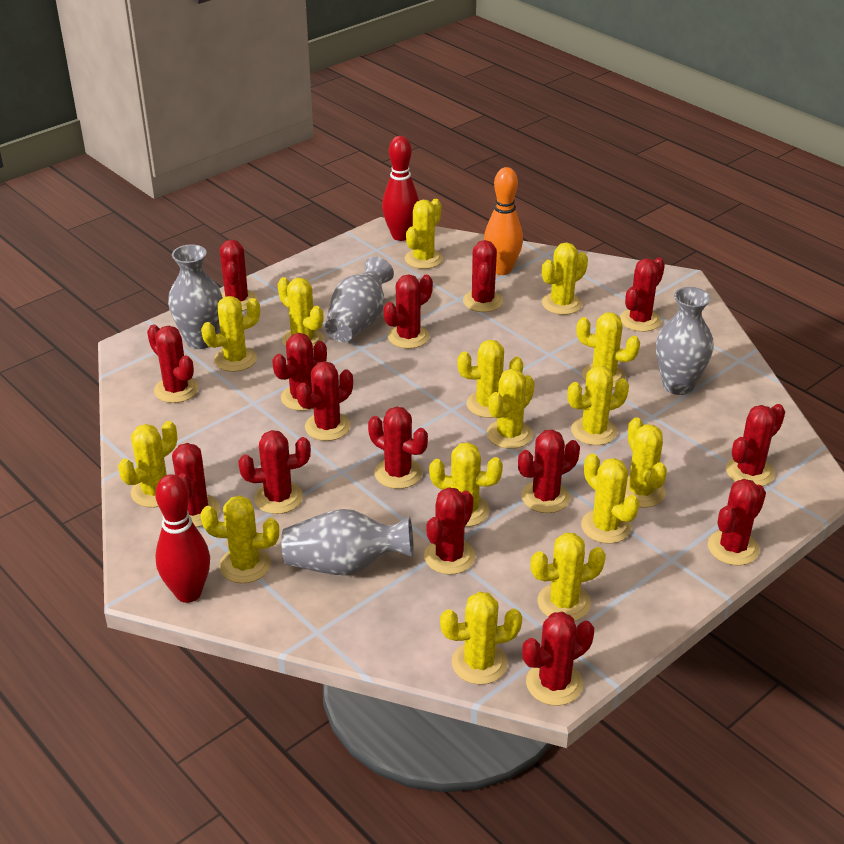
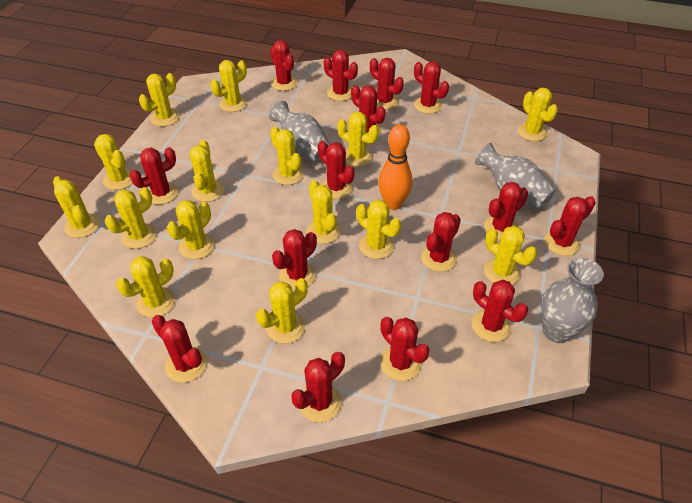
grey vase: 4 -> 3
red bowling pin: 2 -> 0

